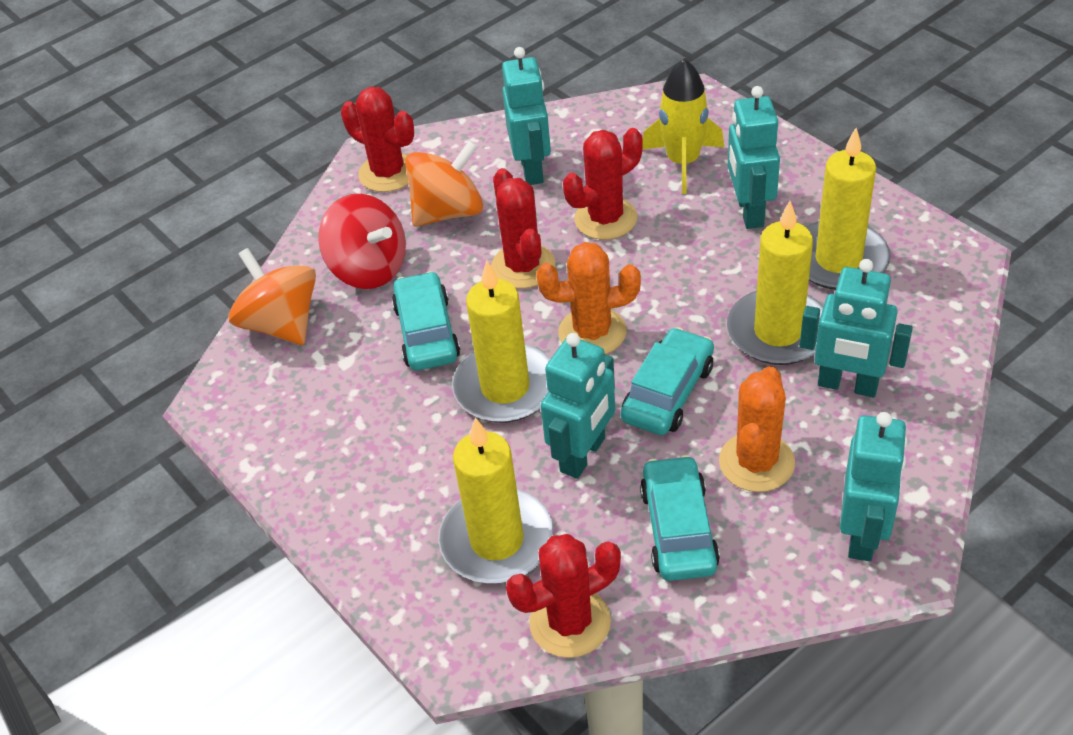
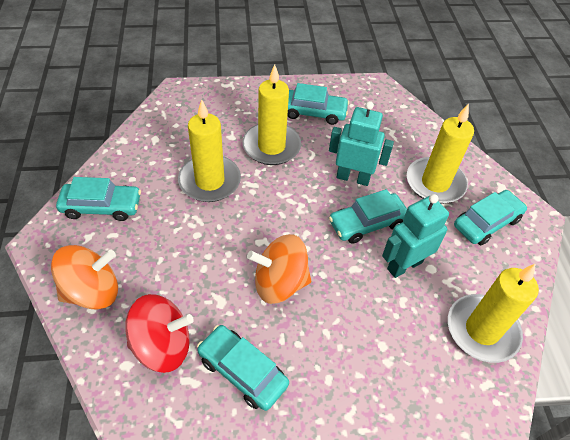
orange cactus: 2 -> 0
red cactus: 4 -> 0
turquoise car: 3 -> 5
turquoise robot: 5 -> 2
yellow rocket: 1 -> 0

